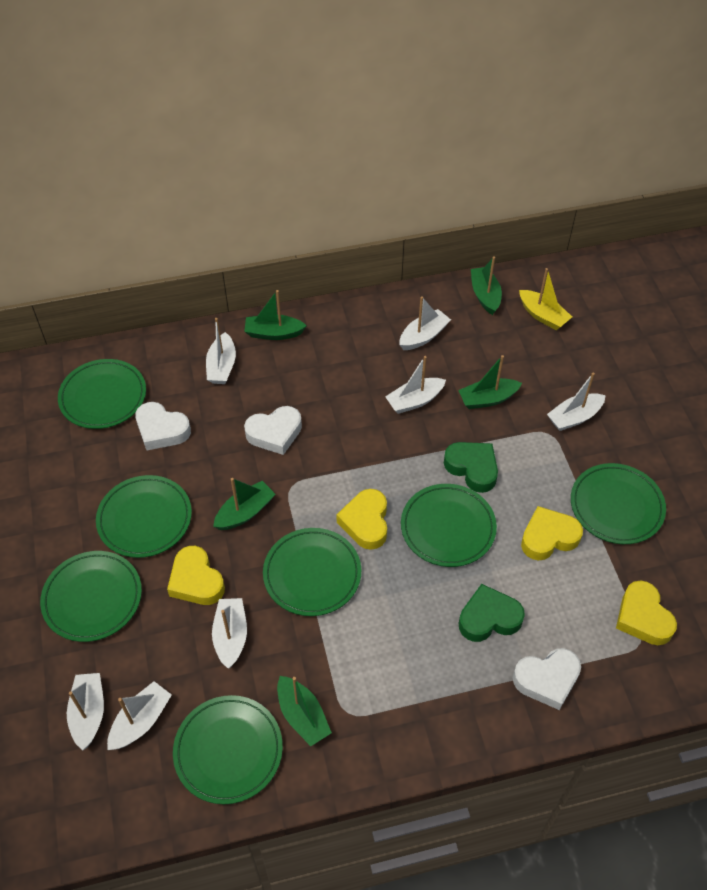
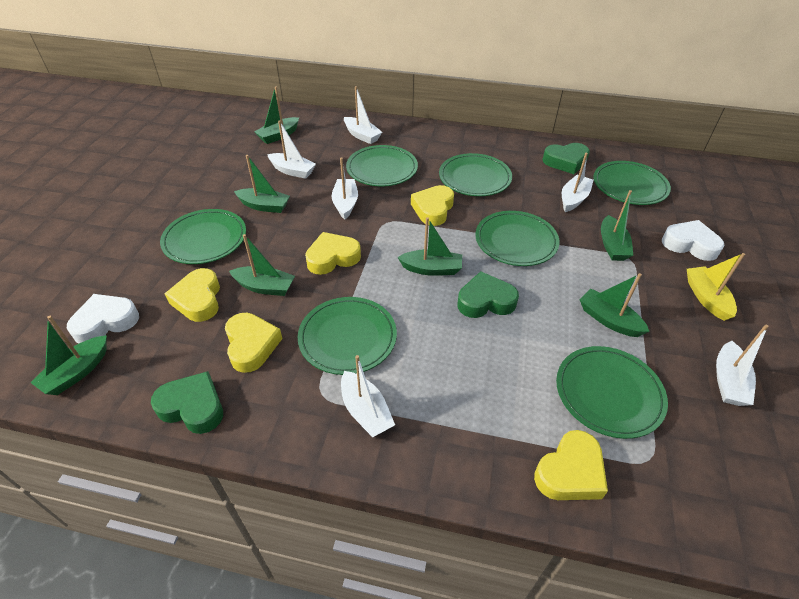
green boat: 5 -> 7
green heart: 2 -> 3
white boat: 7 -> 6
white heart: 3 -> 2
yellow heart: 4 -> 5

